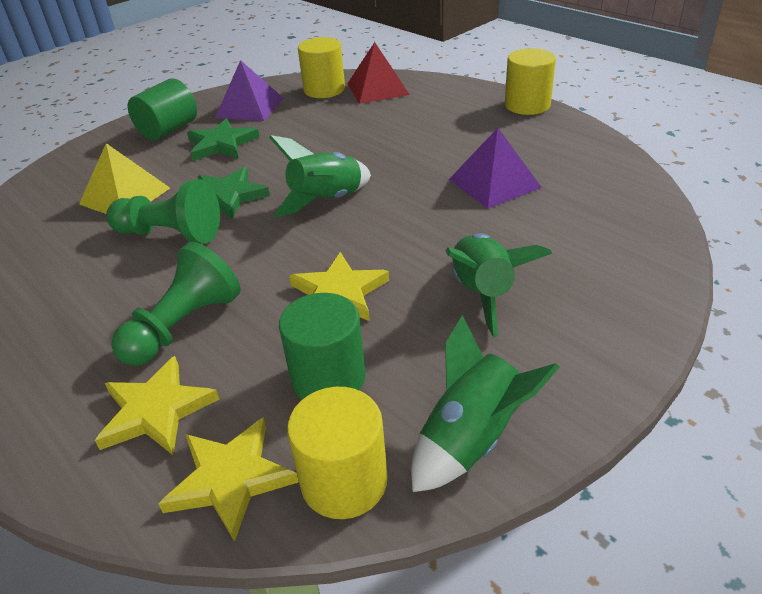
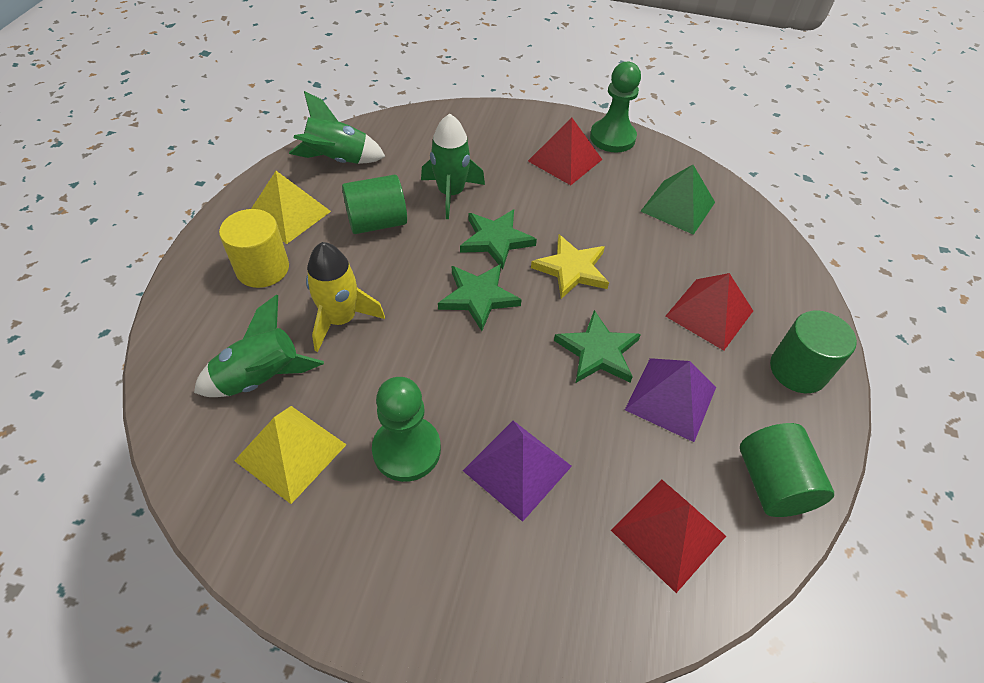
green cylinder: 2 -> 3
green pyramid: 0 -> 1
green star: 2 -> 3
red pyramid: 1 -> 3
yellow cylinder: 3 -> 1
yellow pyramid: 1 -> 2
yellow rocket: 0 -> 1
yellow star: 3 -> 1

